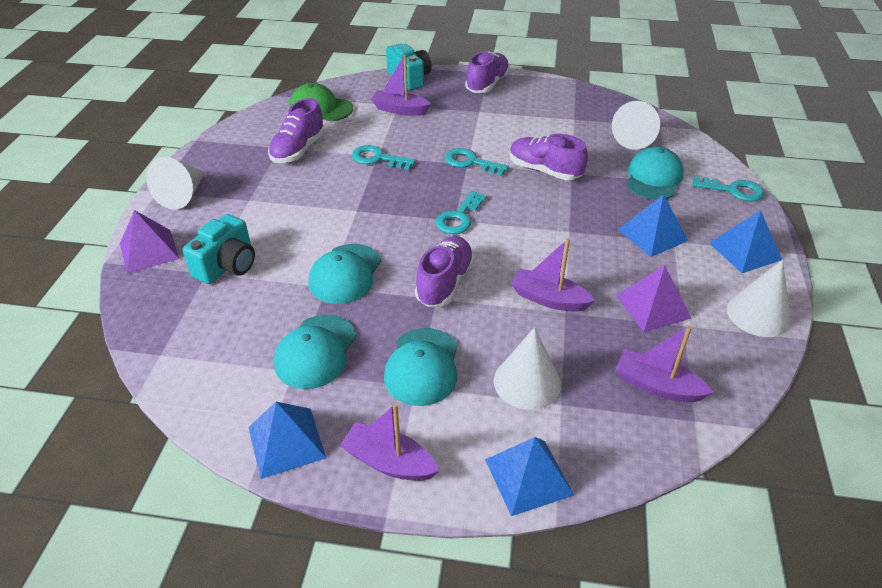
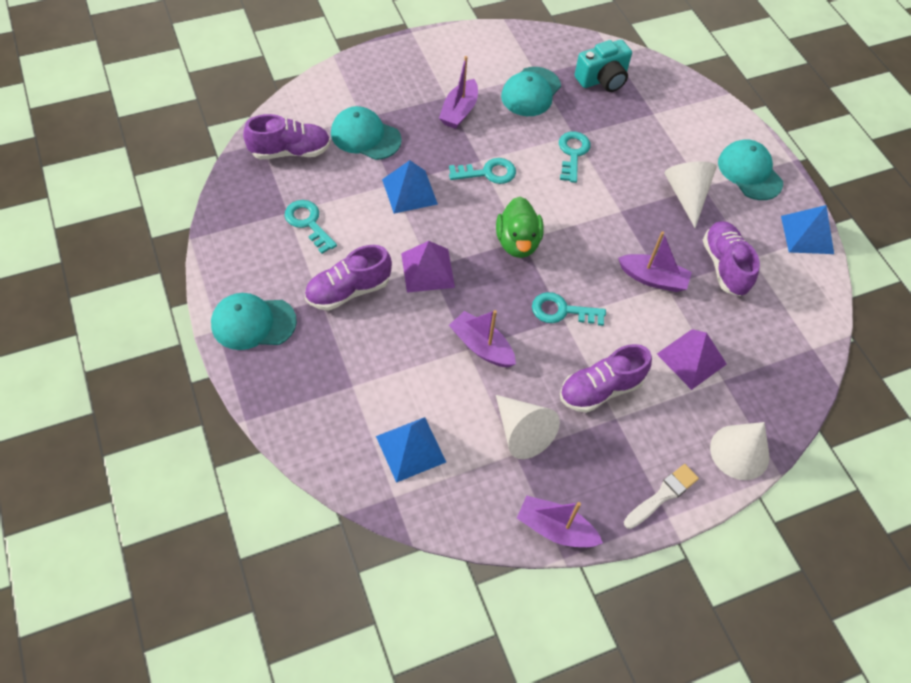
blue pyramid: 4 -> 3
green cap: 1 -> 0
green duck: 0 -> 1
turquoise camera: 2 -> 1
white brush: 0 -> 1
white cone: 4 -> 3

